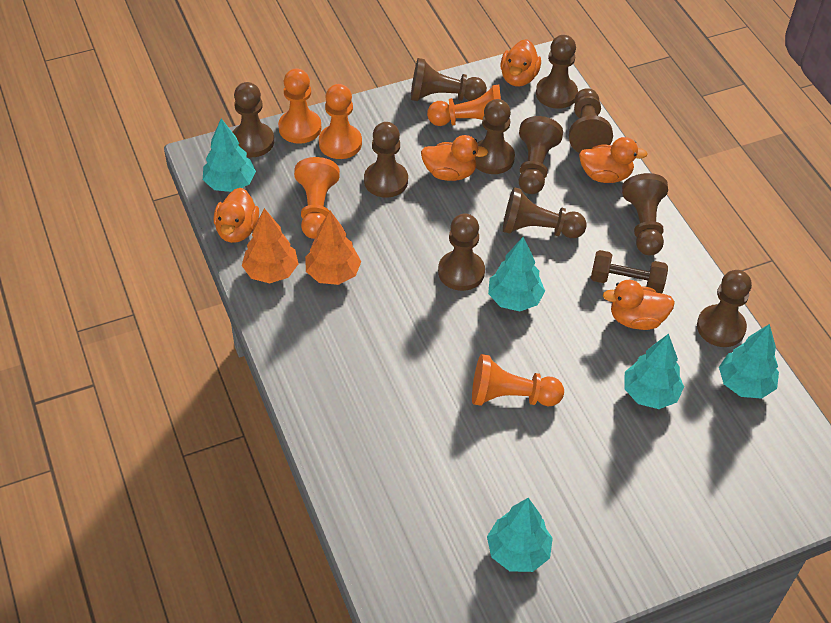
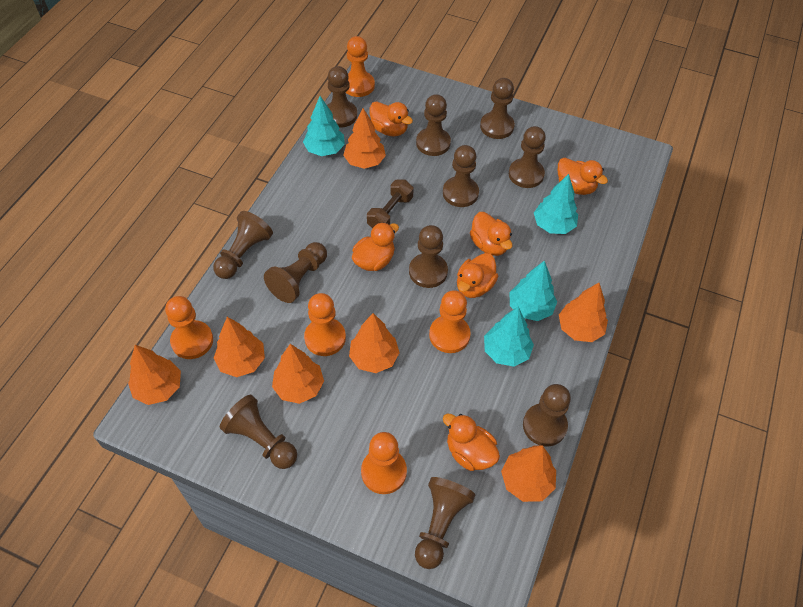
orange duck: 5 -> 6
orange tree: 2 -> 7
turquoise tree: 5 -> 4

